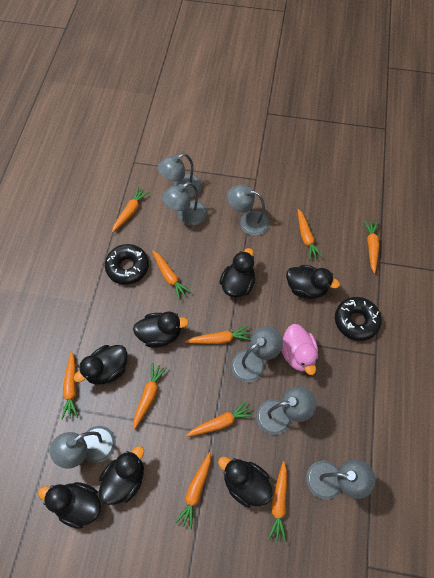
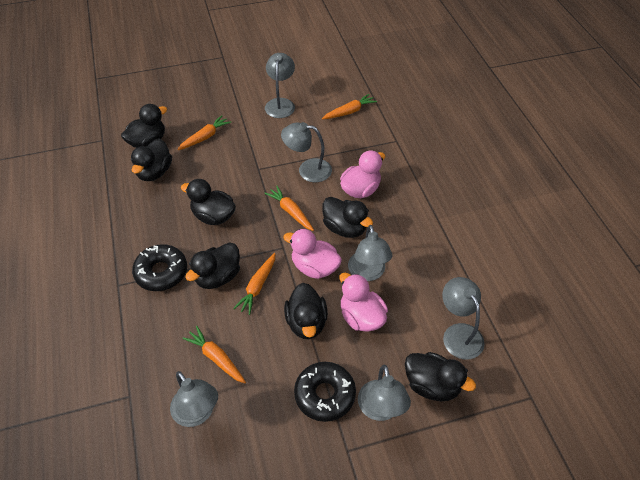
grey lamp: 7 -> 6
orange carrot: 10 -> 5
pink duck: 1 -> 3

